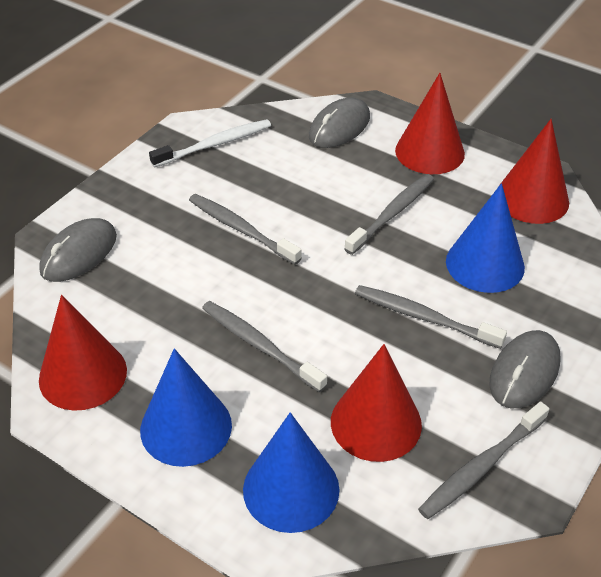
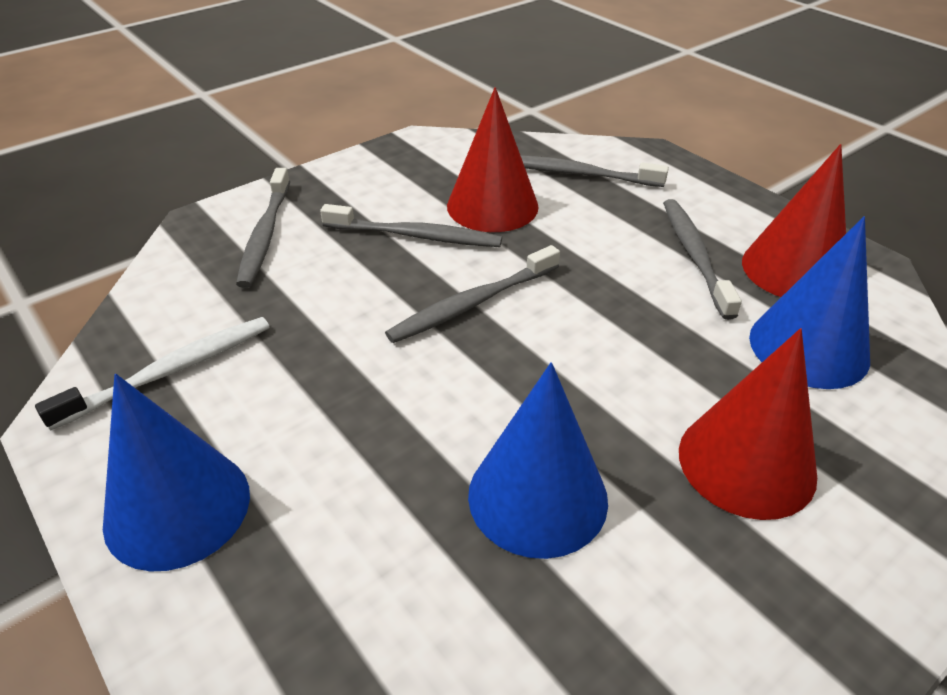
grey mouse: 3 -> 0
red cone: 4 -> 3

